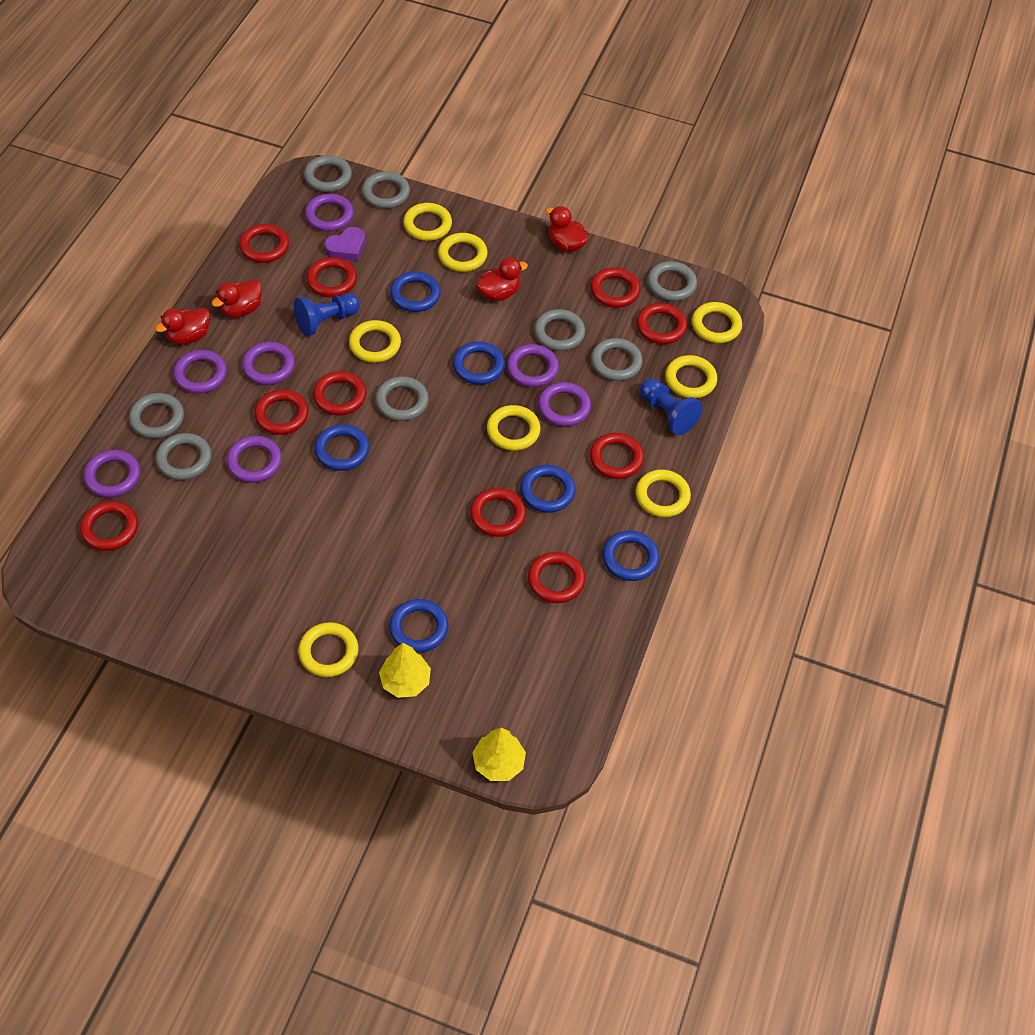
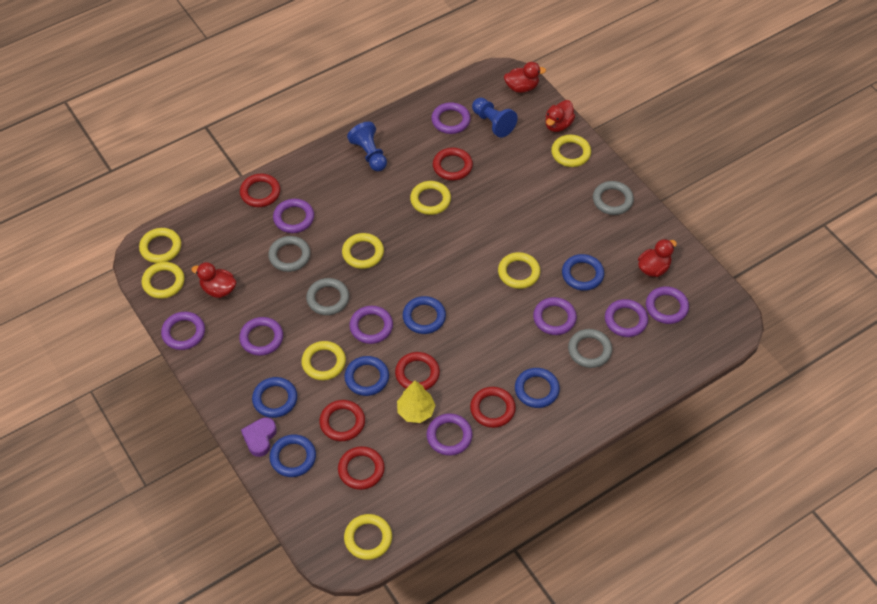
grey ring: 8 -> 4
purple ring: 7 -> 9
red ring: 10 -> 6
yellow tree: 2 -> 1

